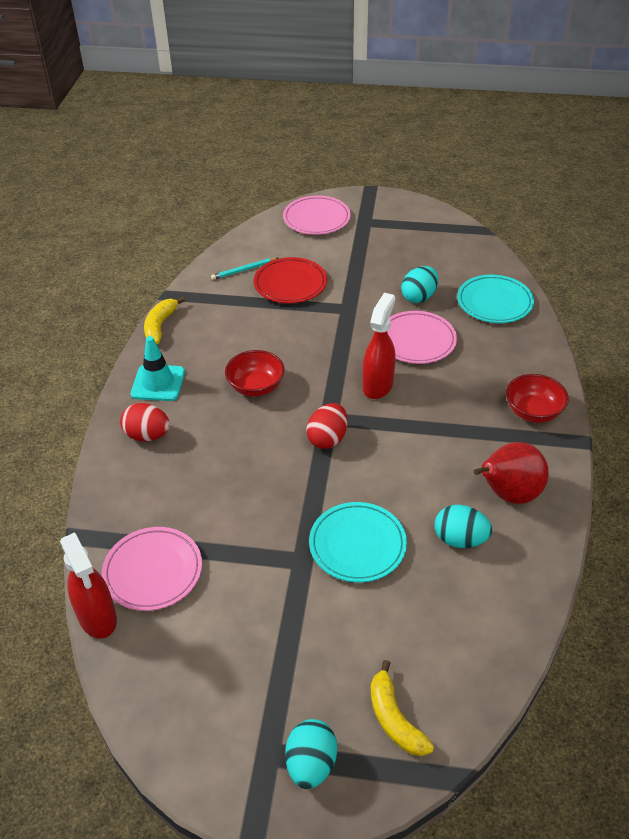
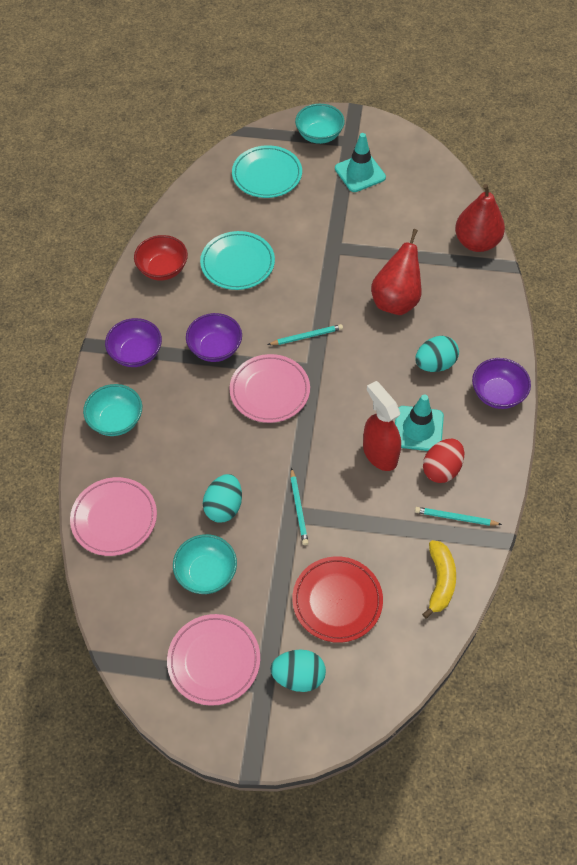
purple bowl: 0 -> 3
red bowl: 2 -> 1
red egg: 2 -> 1
red pear: 1 -> 2
red spray bottle: 2 -> 1
turquoise bowl: 0 -> 3
turquoise pencil: 1 -> 3
turquoise traffic cone: 1 -> 2
yellow banana: 2 -> 1

